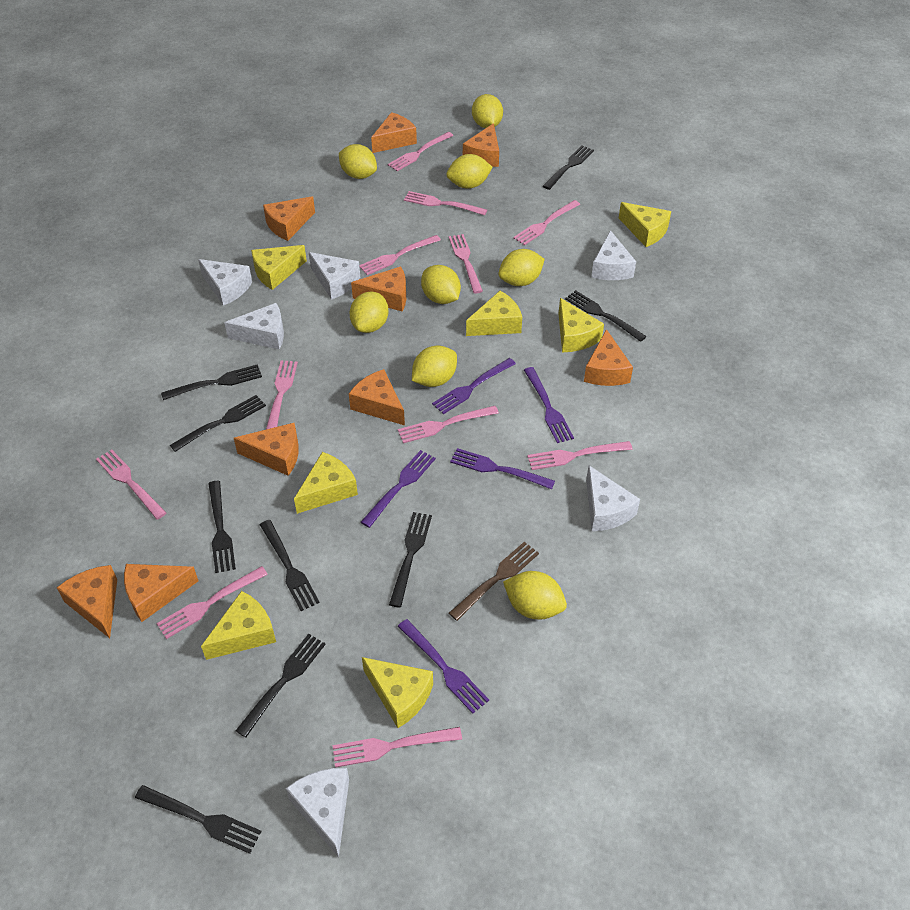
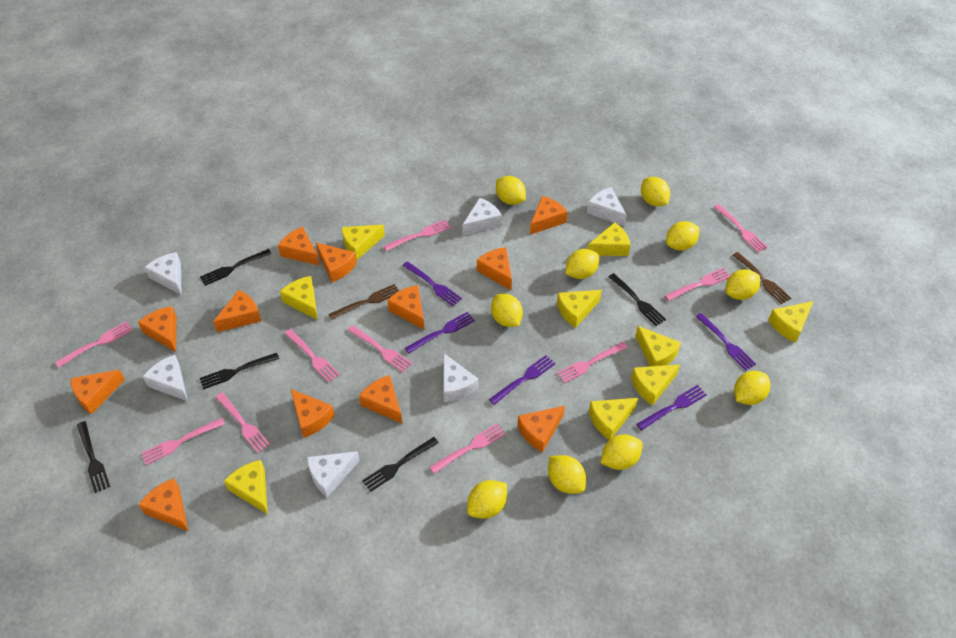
black fork: 9 -> 5
brown fork: 1 -> 2
orange cheese: 9 -> 12
pink fork: 11 -> 10
yellow cheese: 7 -> 9
yellow lemon: 8 -> 10

